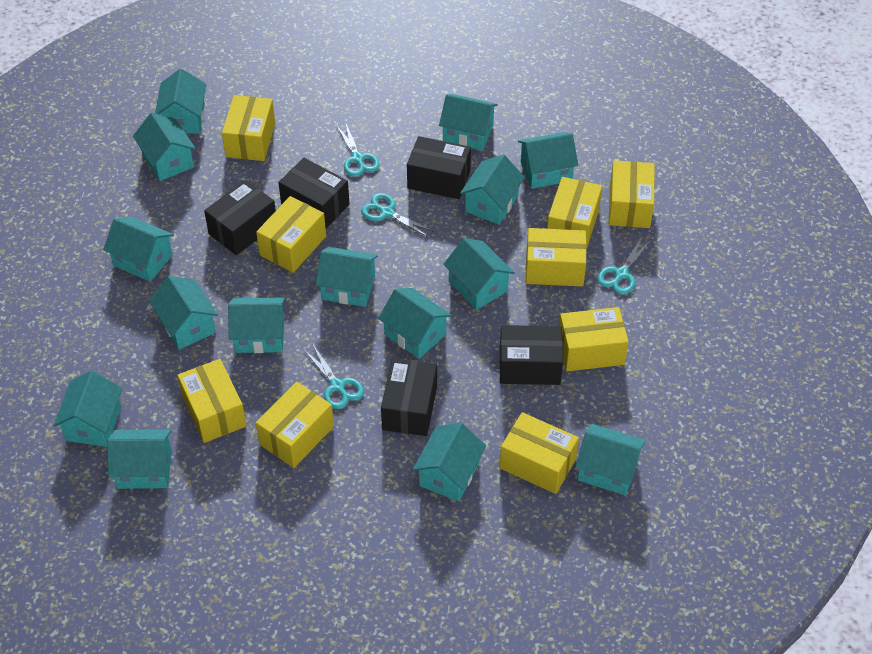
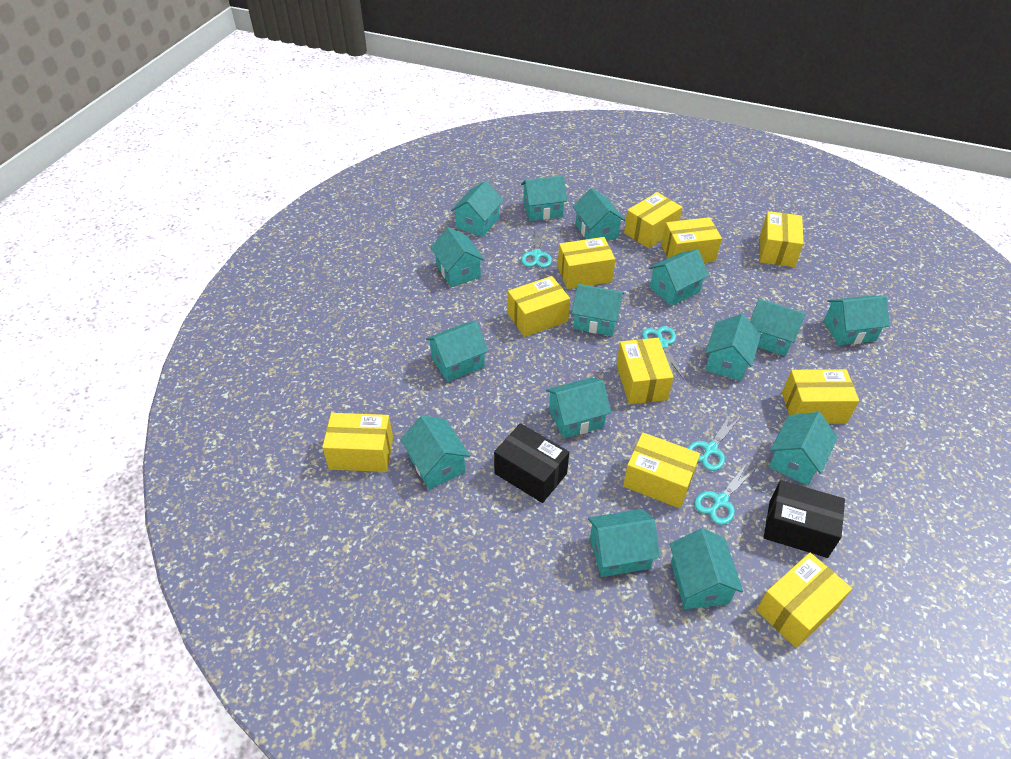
black box: 5 -> 2
yellow box: 9 -> 10

